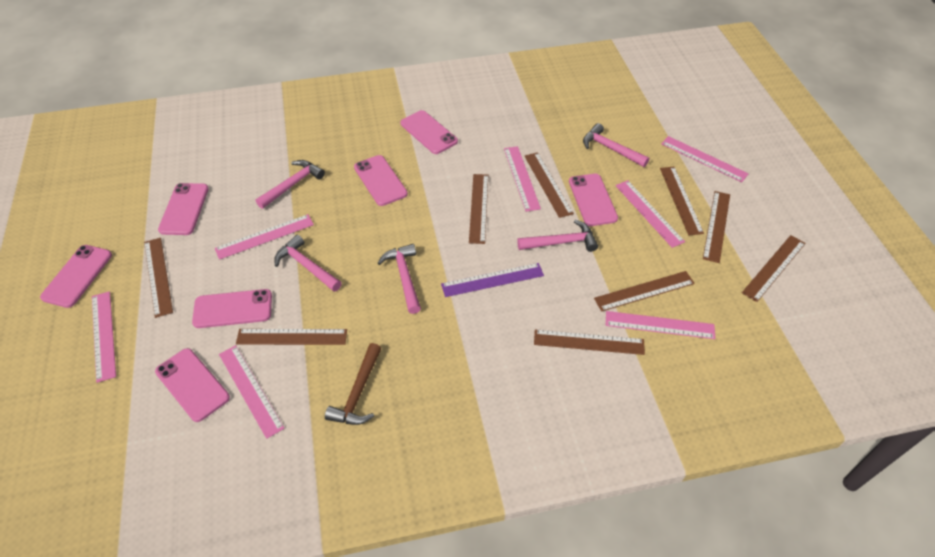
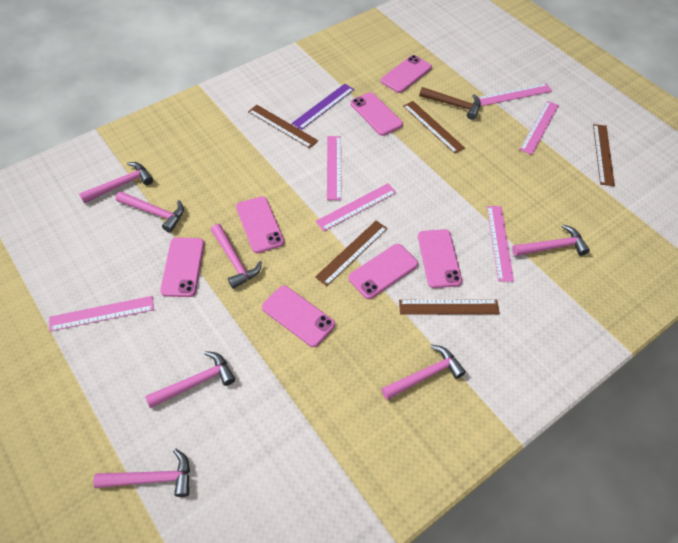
brown ruler: 9 -> 5
pink hammer: 5 -> 7
pink ruler: 7 -> 6

